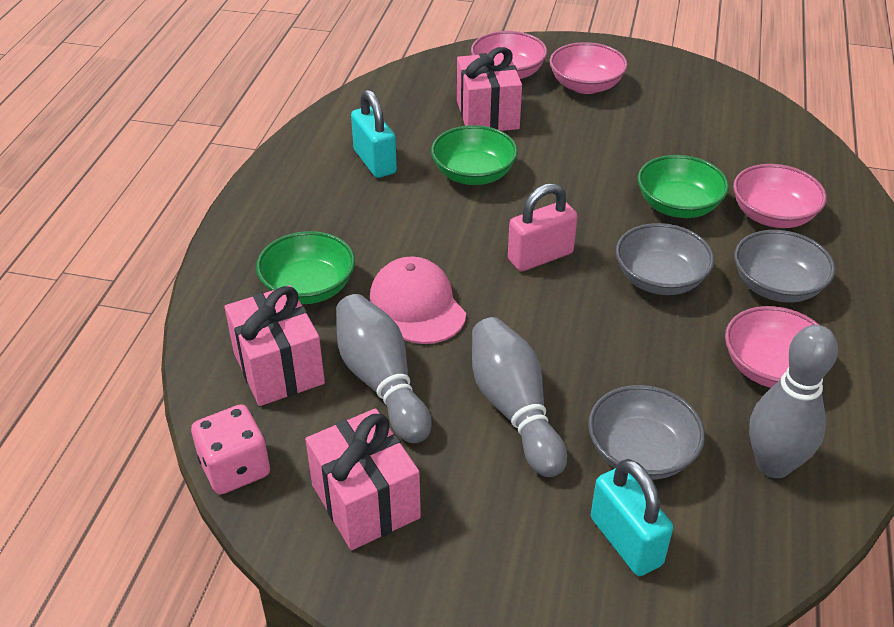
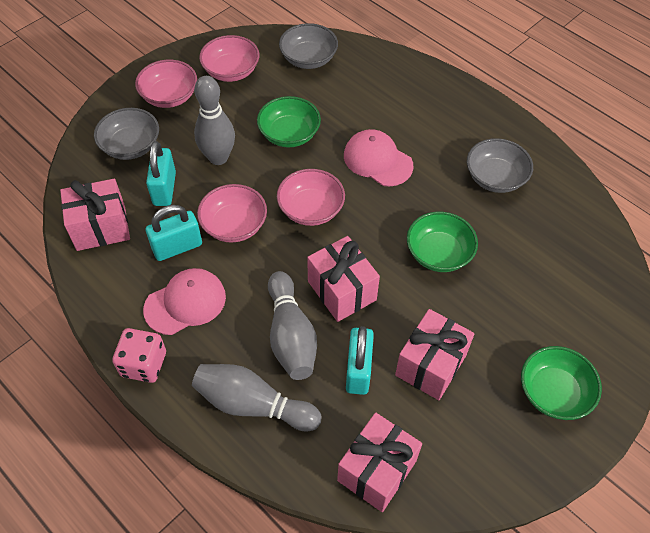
pink cap: 1 -> 2
pink gift: 3 -> 4
pink padlock: 1 -> 0
turquoise padlock: 2 -> 3

